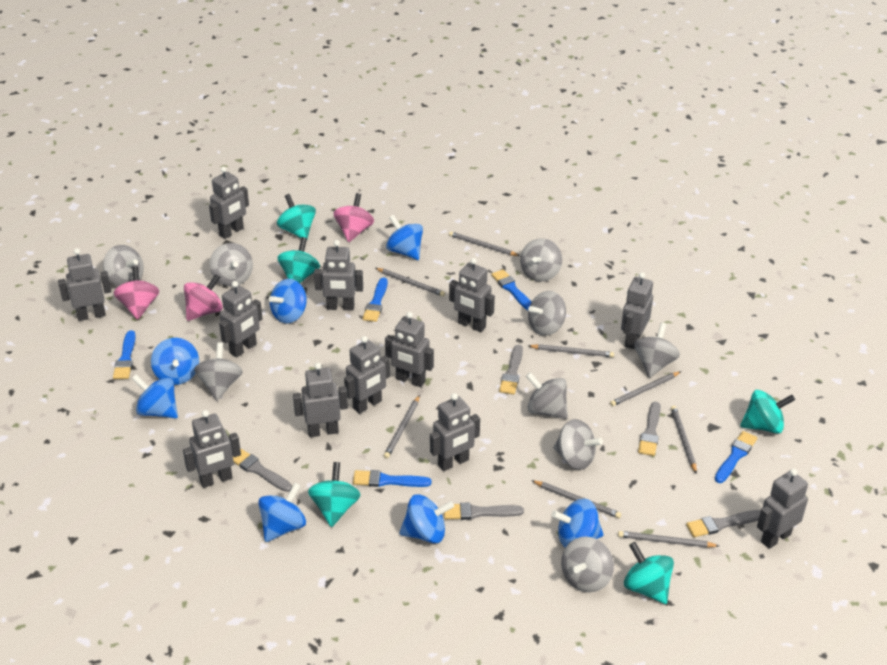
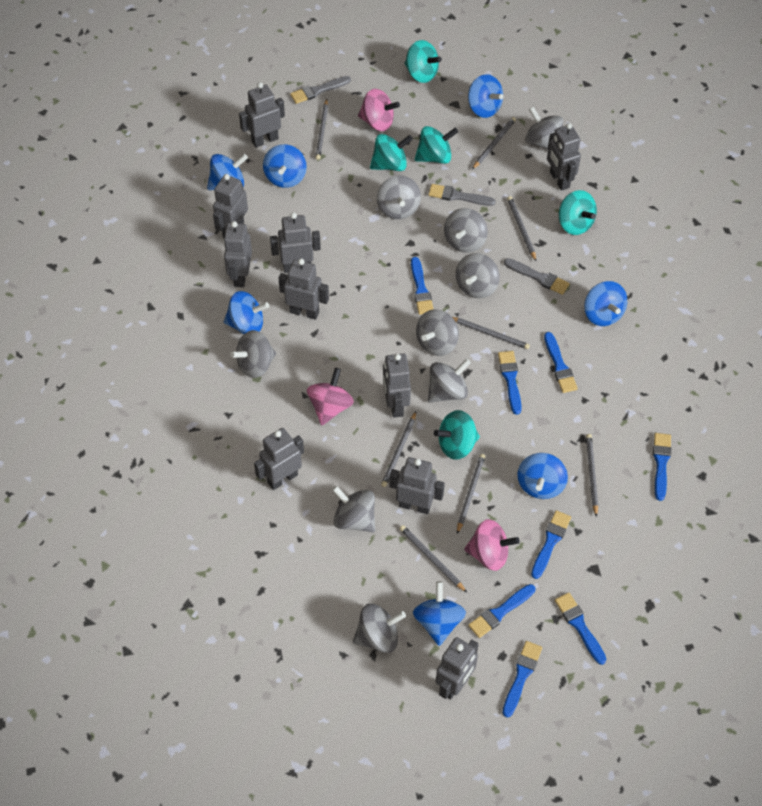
blue brush: 5 -> 8
grey brush: 5 -> 3
grey robot: 12 -> 10

